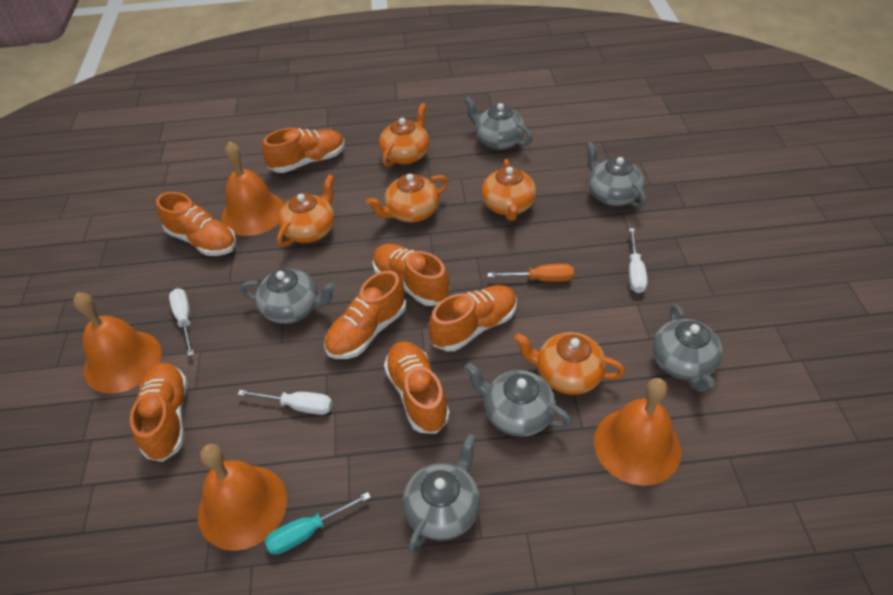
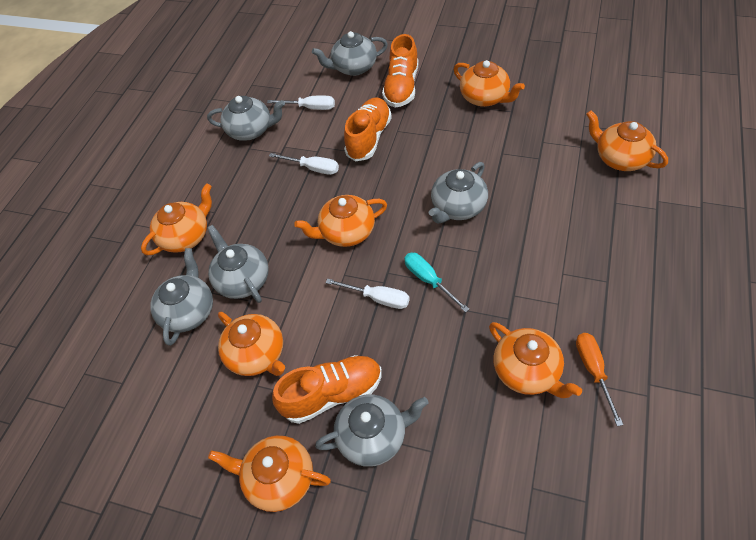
orange bell: 4 -> 0
orange shoe: 7 -> 3
orange teapot: 5 -> 7

